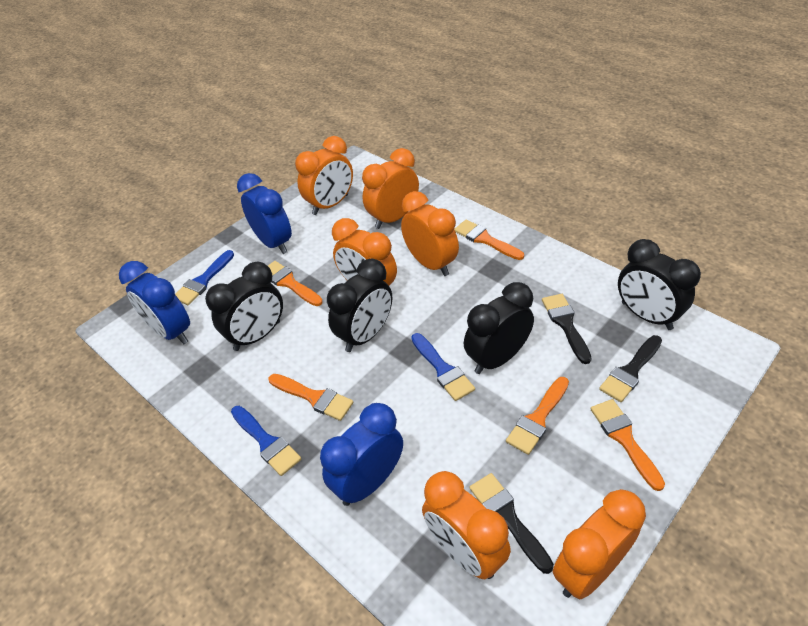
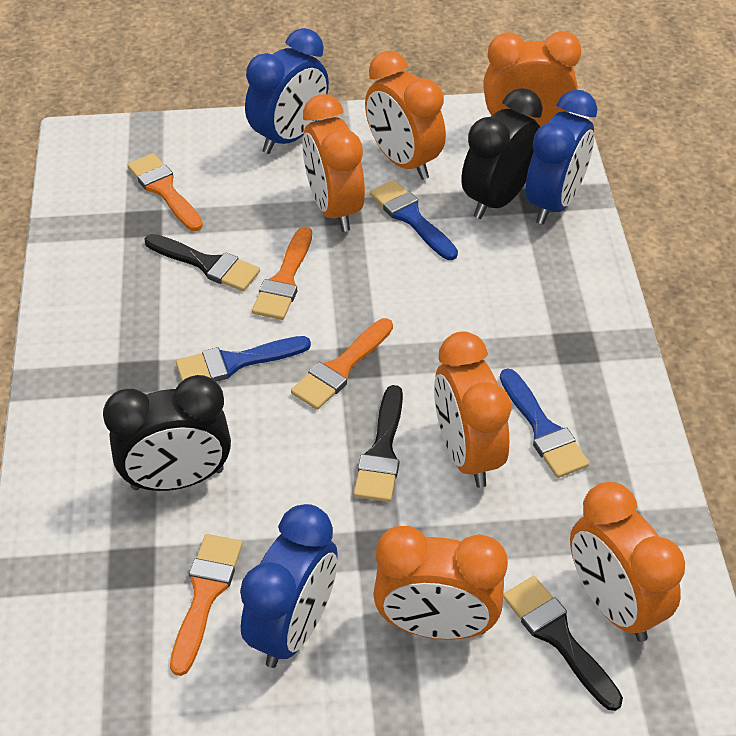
black clock: 4 -> 2
orange brush: 5 -> 4

